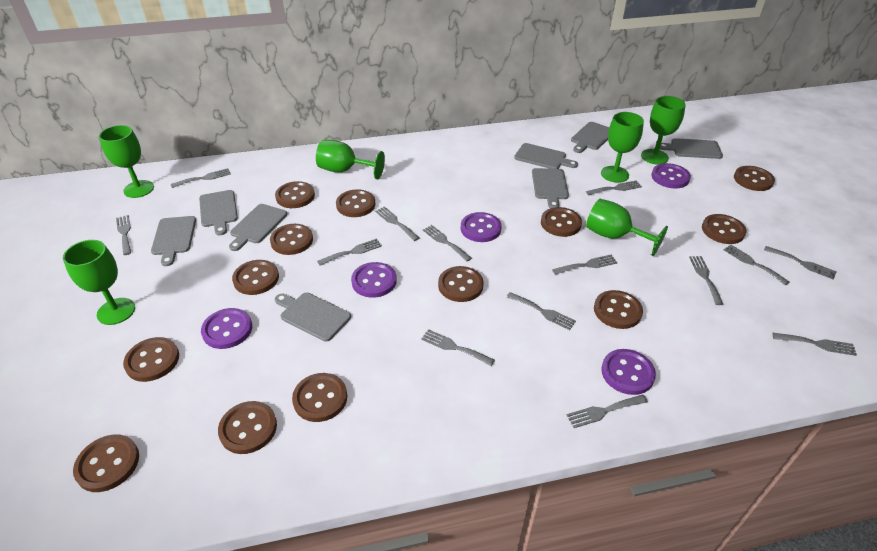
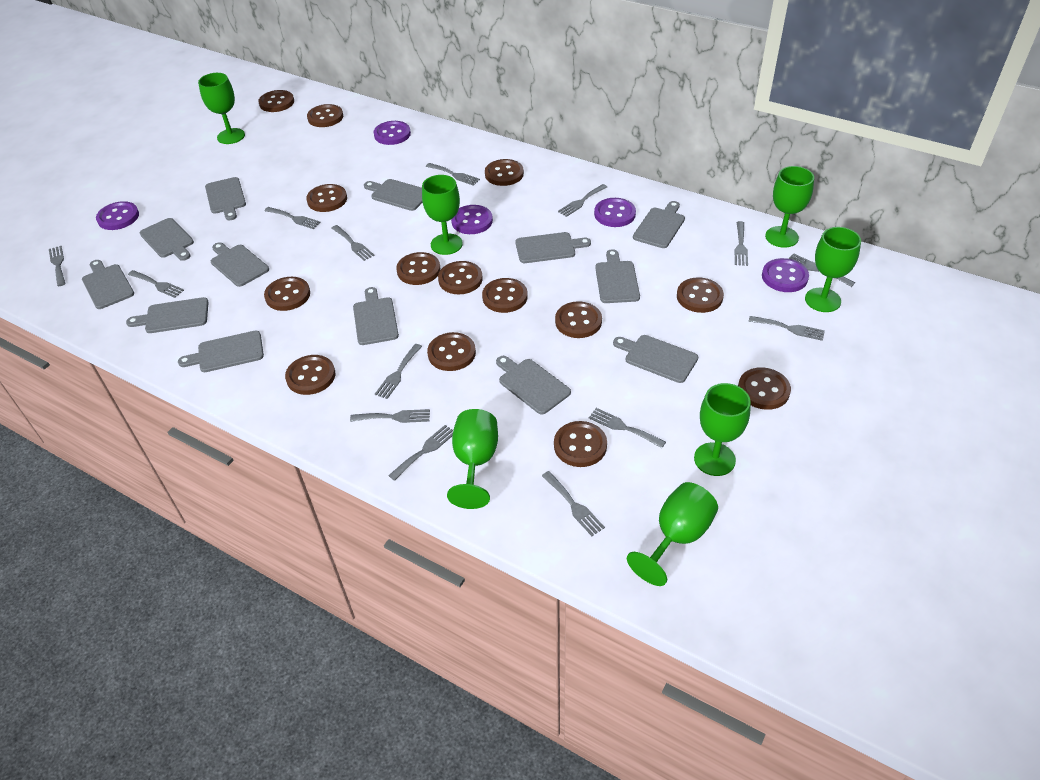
brown button: 13 -> 14
green goblet: 6 -> 7
grey cutting board: 8 -> 13

